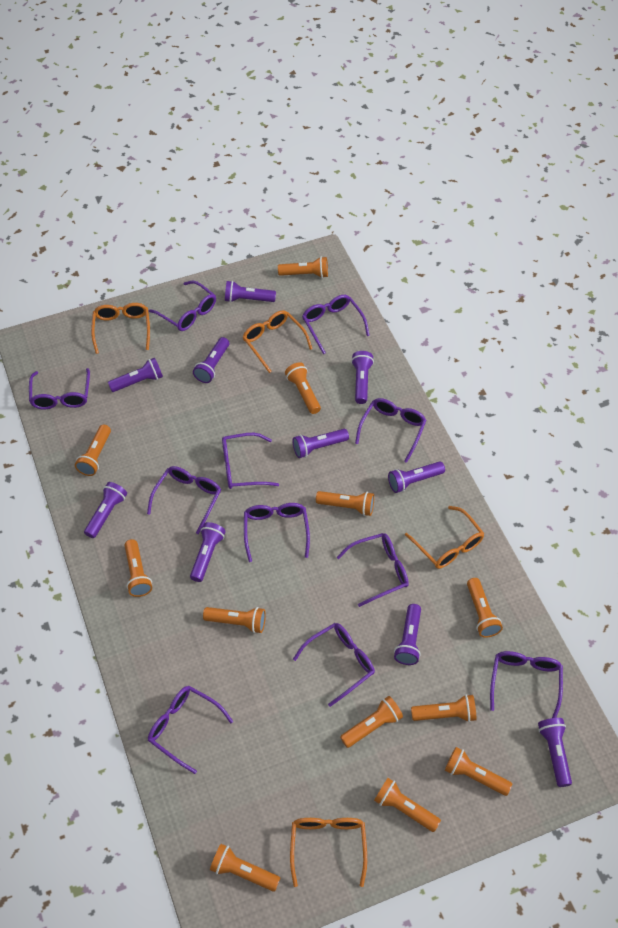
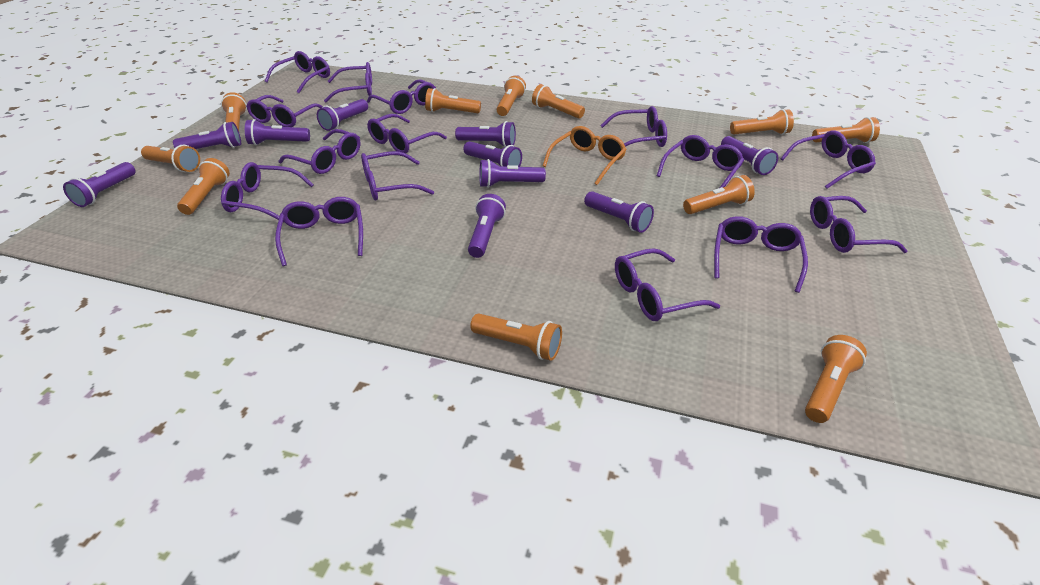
orange flashlight: 12 -> 11
orange glasses: 4 -> 1
purple glasses: 11 -> 15

